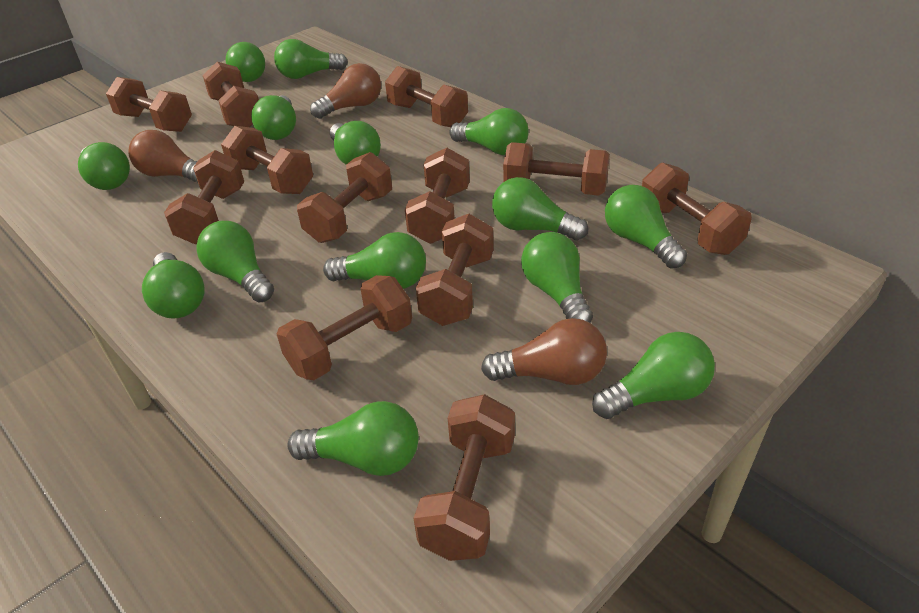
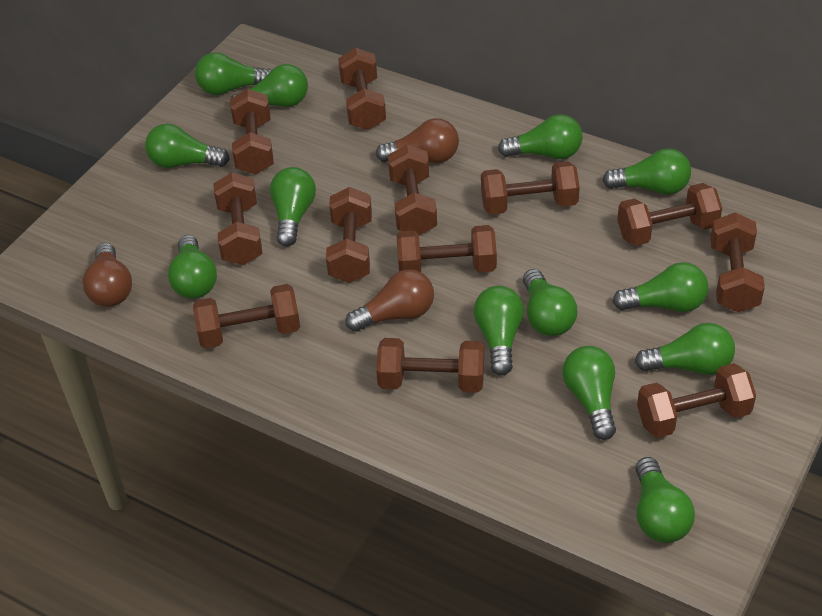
green light bulb: 14 -> 13

